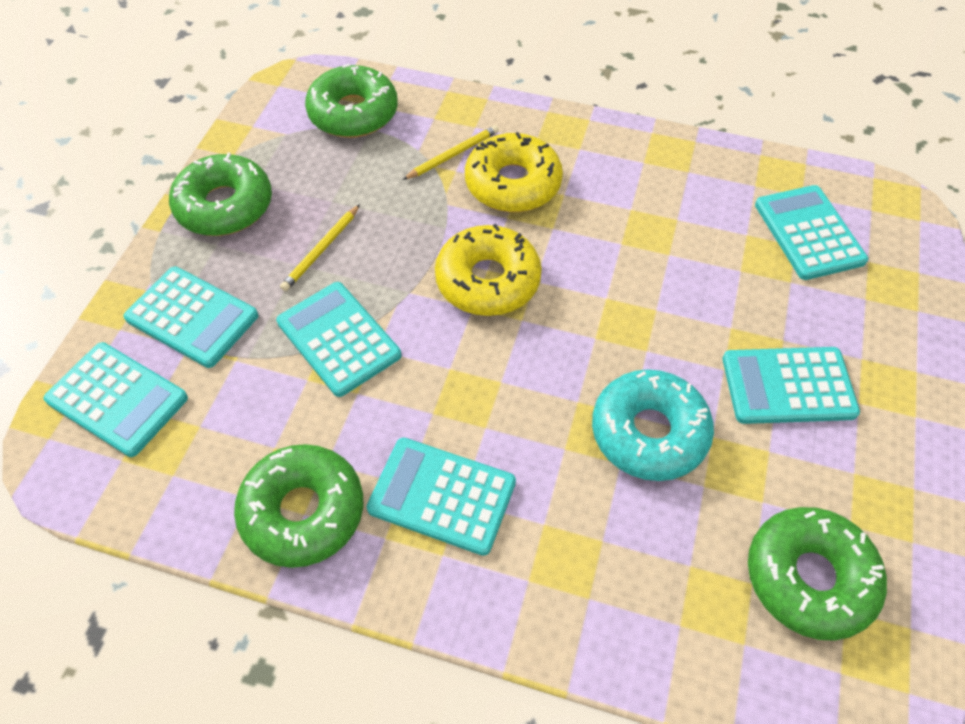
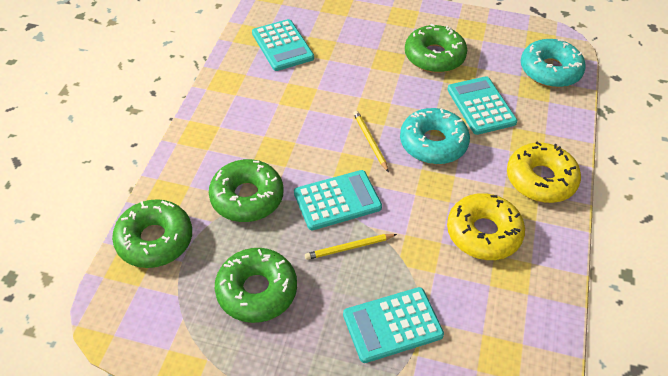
turquoise calculator: 6 -> 4
turquoise donut: 1 -> 2

